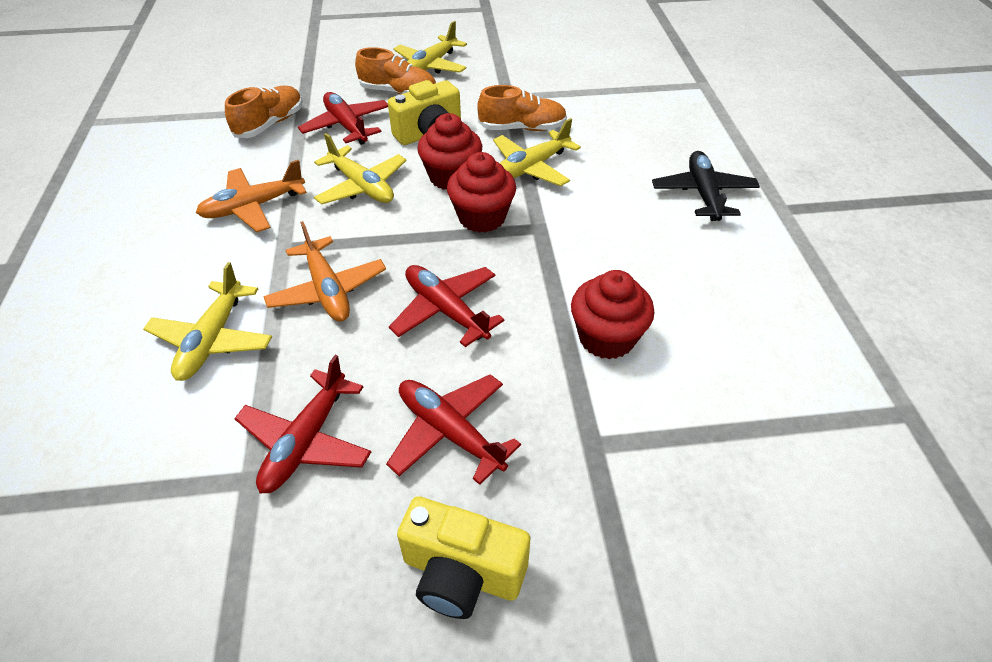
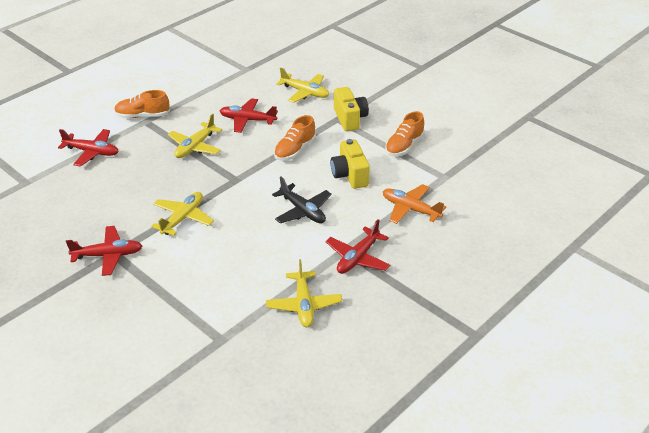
orange plane: 2 -> 1
red cupcake: 3 -> 0

